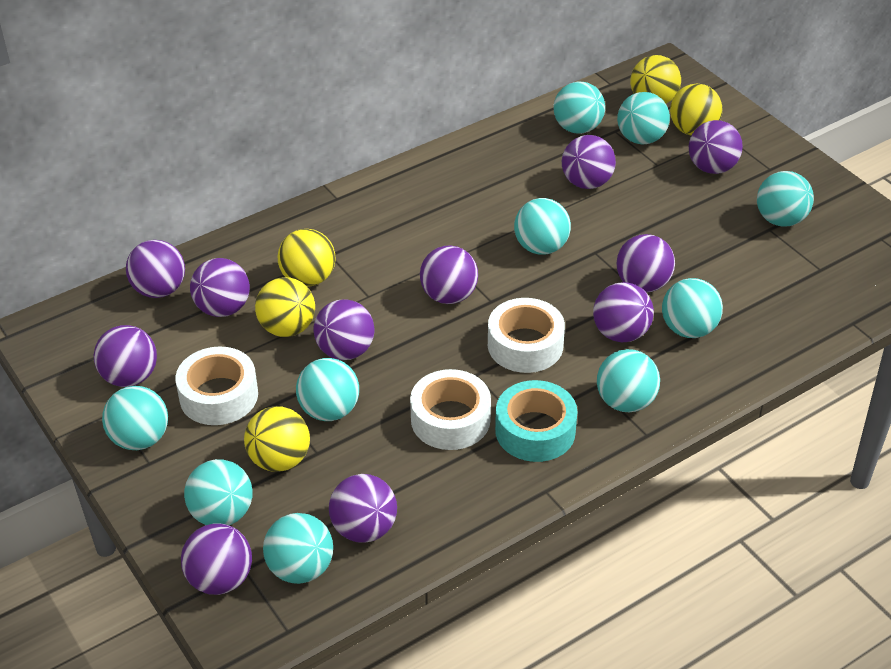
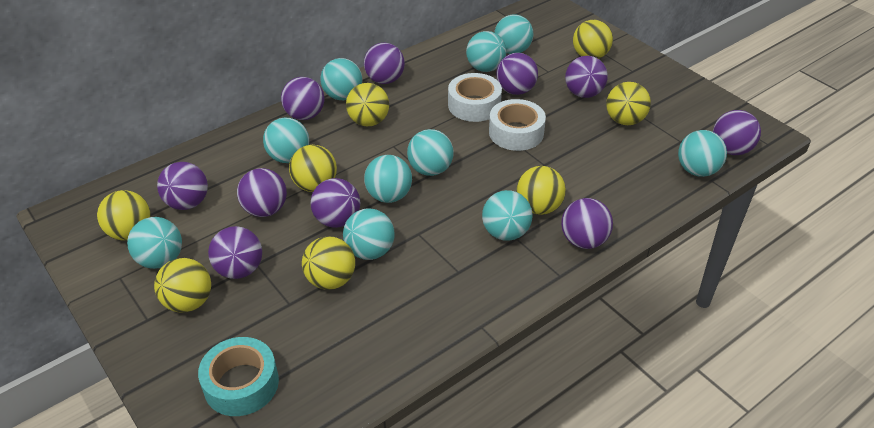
purple ball: 11 -> 10
white tape: 3 -> 2
yellow ball: 5 -> 8

